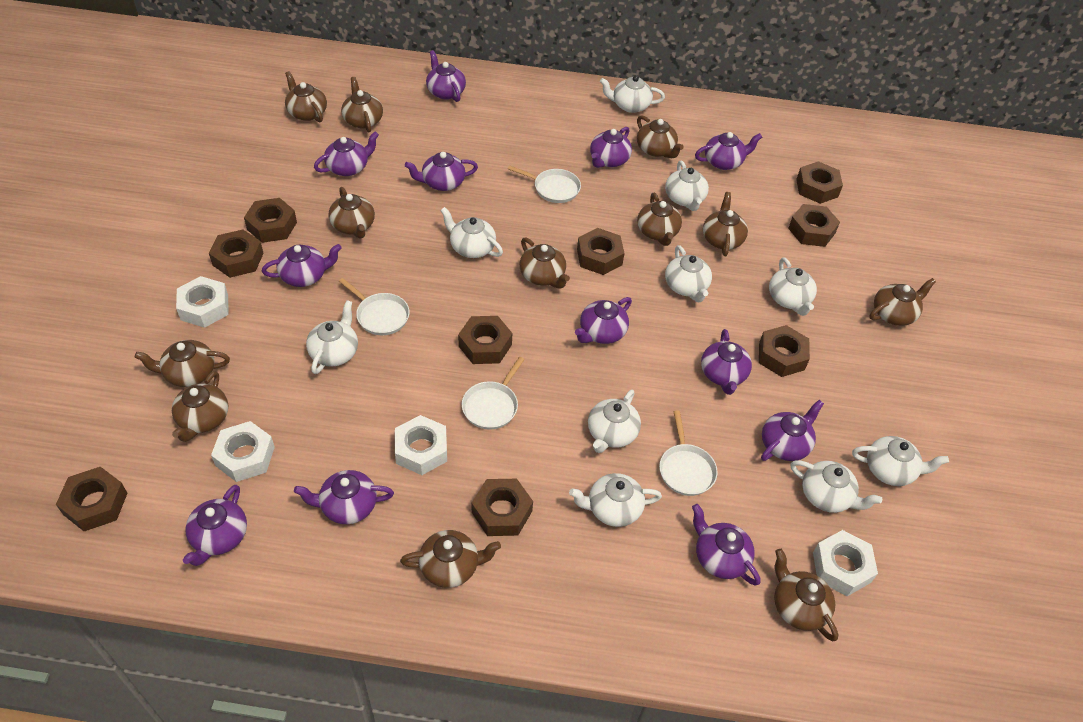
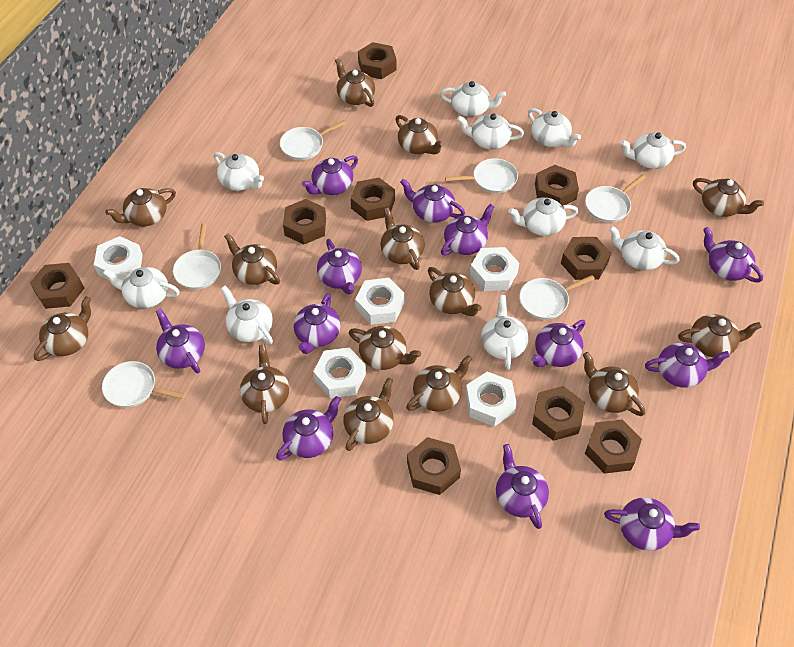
brown teapot: 12 -> 14
white nut: 4 -> 5
white pan: 4 -> 6

